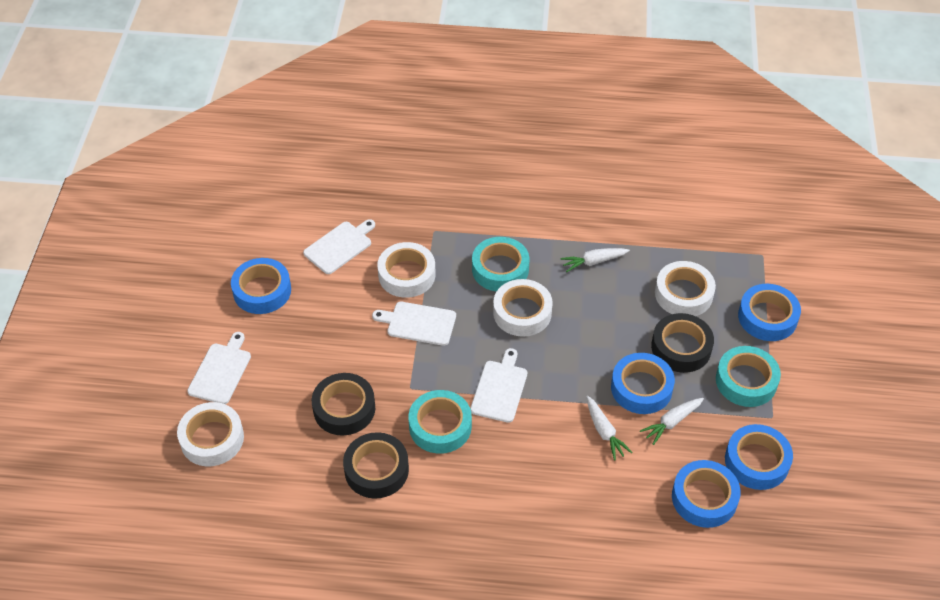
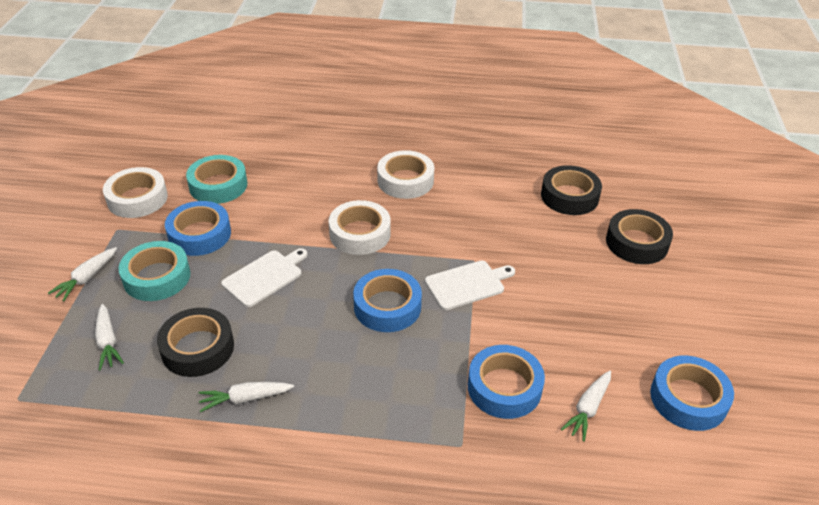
blue tape: 5 -> 4
turquoise tape: 3 -> 2
white carrot: 3 -> 4
white cutting board: 4 -> 2
white tape: 4 -> 3

